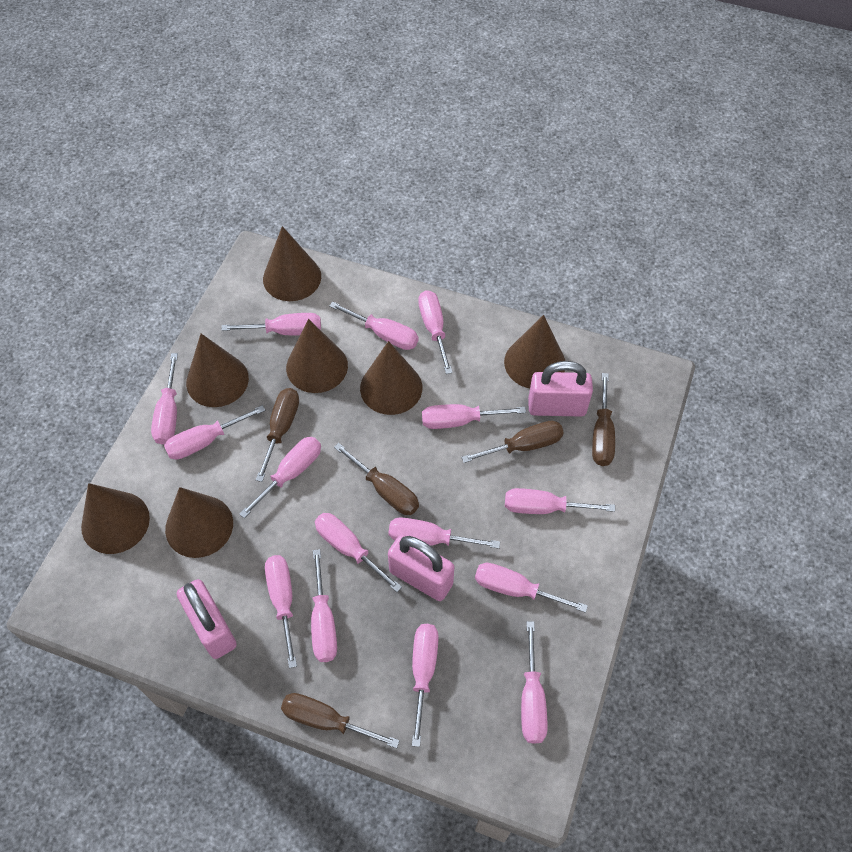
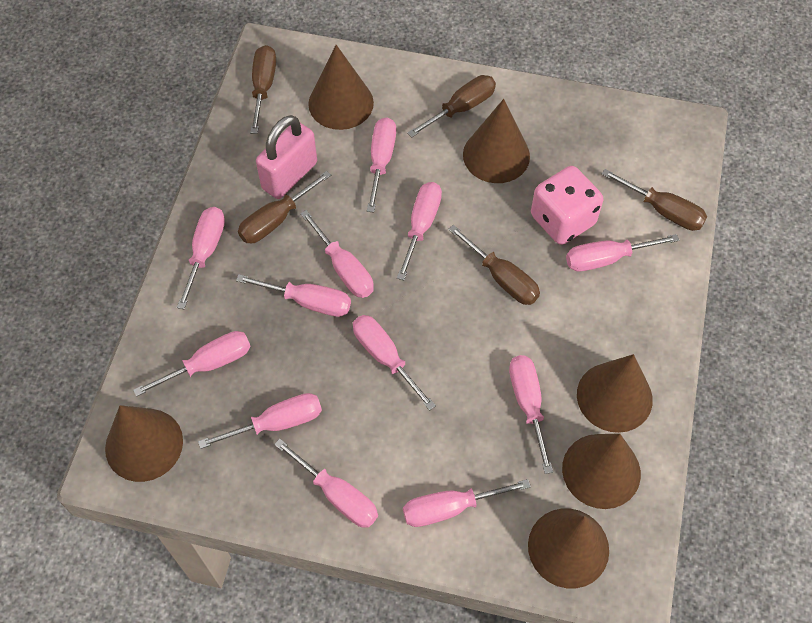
brown cone: 7 -> 6
pink dice: 0 -> 1
pink padlock: 3 -> 1
pink screwdriver: 15 -> 12

